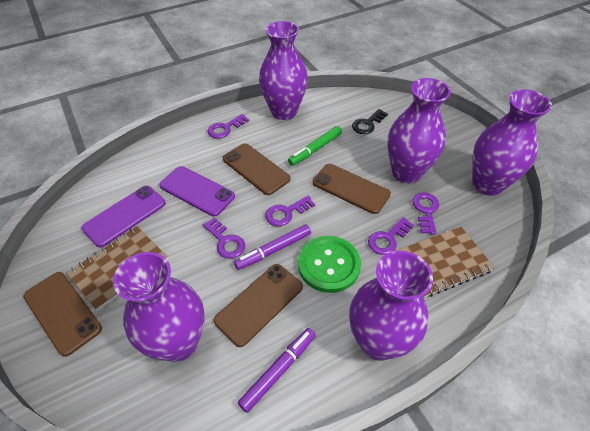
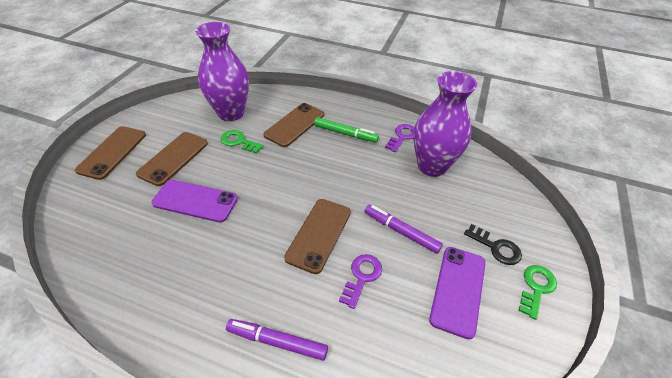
brown notebook: 2 -> 0
green button: 1 -> 0
green key: 0 -> 2
purple key: 5 -> 2
purple vase: 5 -> 2

